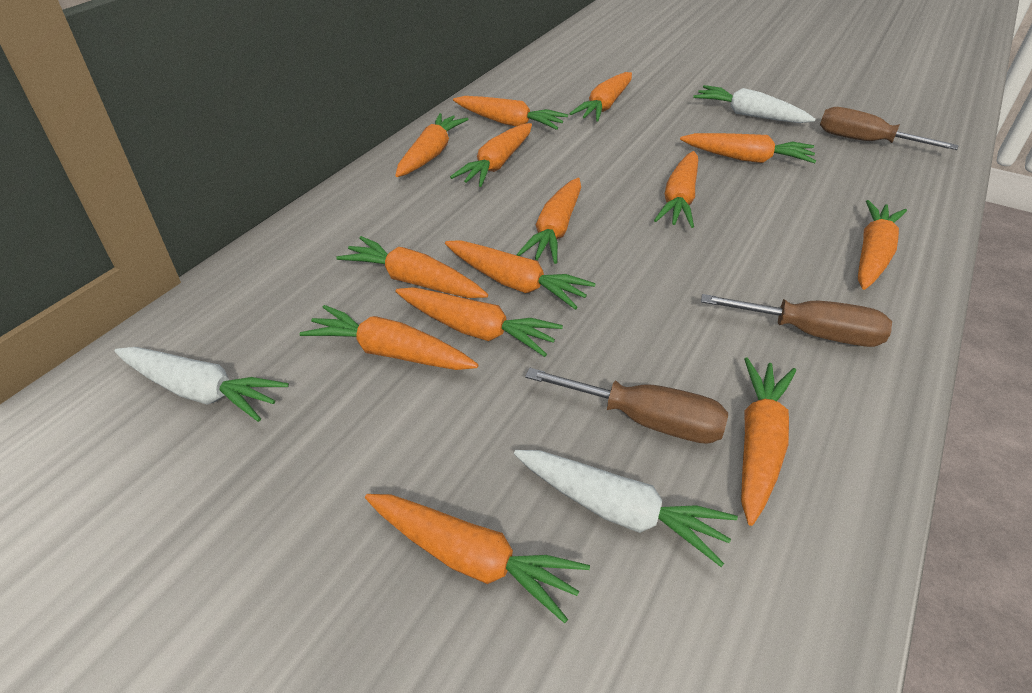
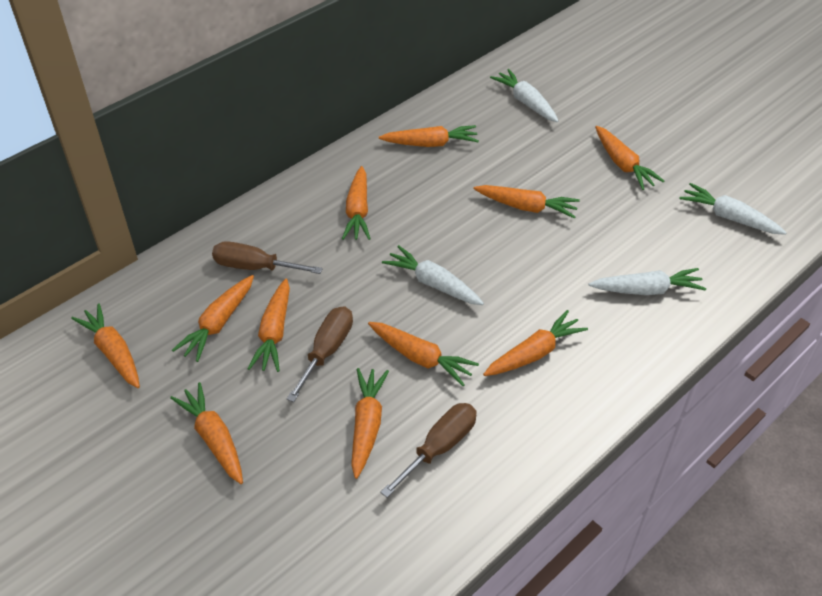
orange carrot: 14 -> 11
white carrot: 3 -> 4

